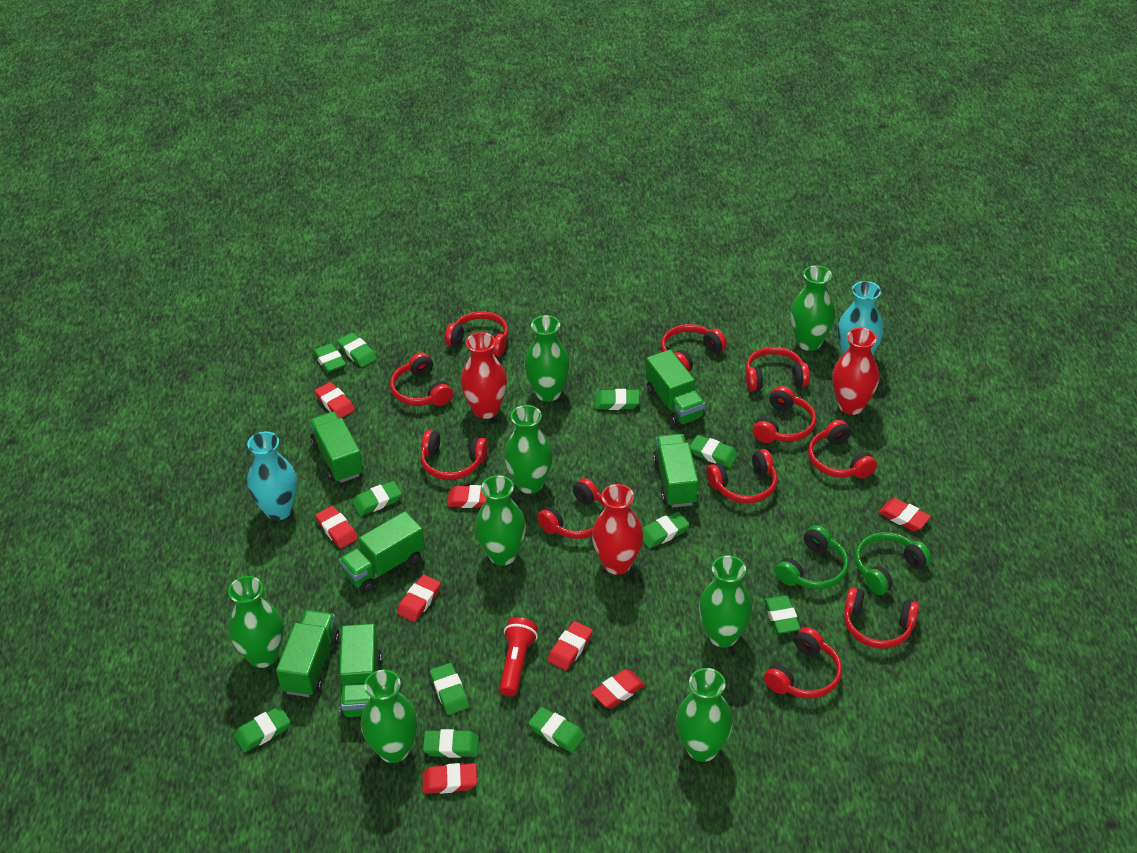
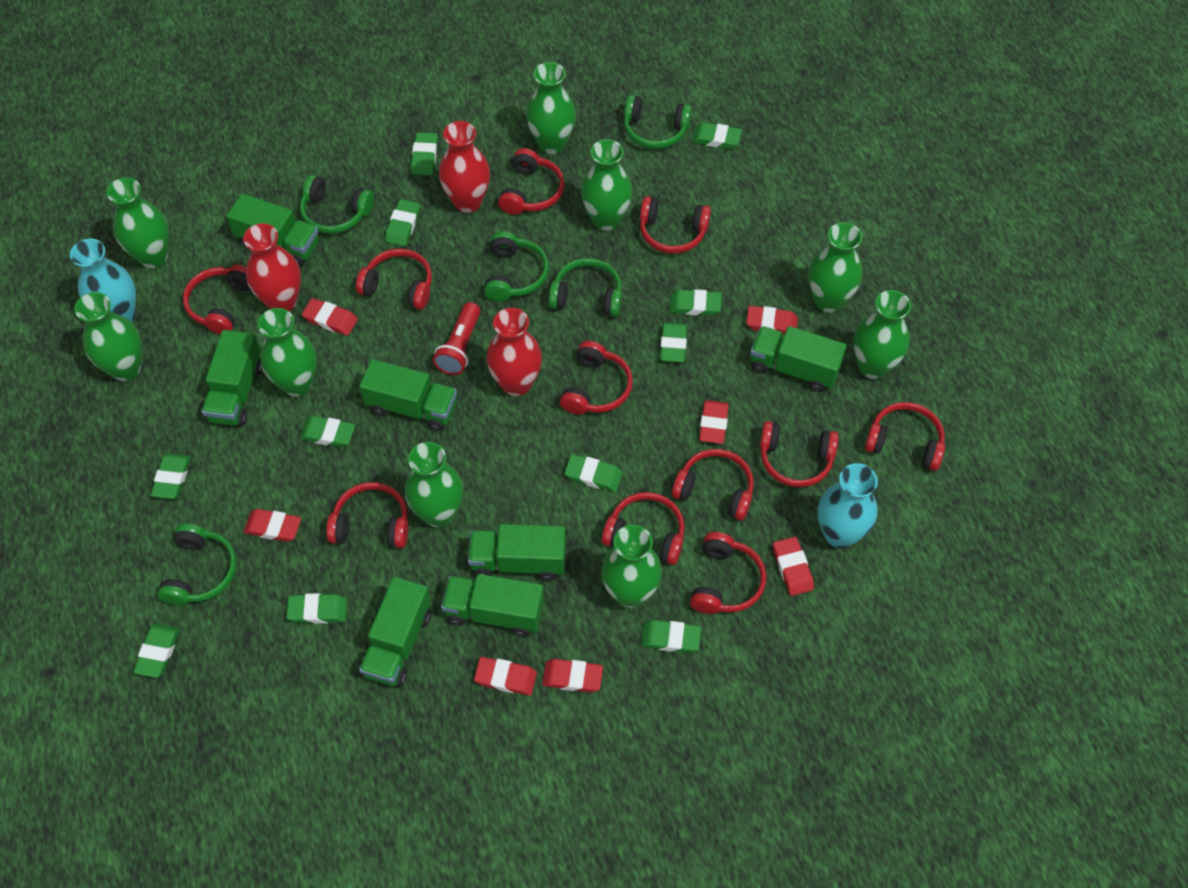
green headphones: 2 -> 5
green truck: 6 -> 7
green vase: 8 -> 9
red eraser: 8 -> 7

